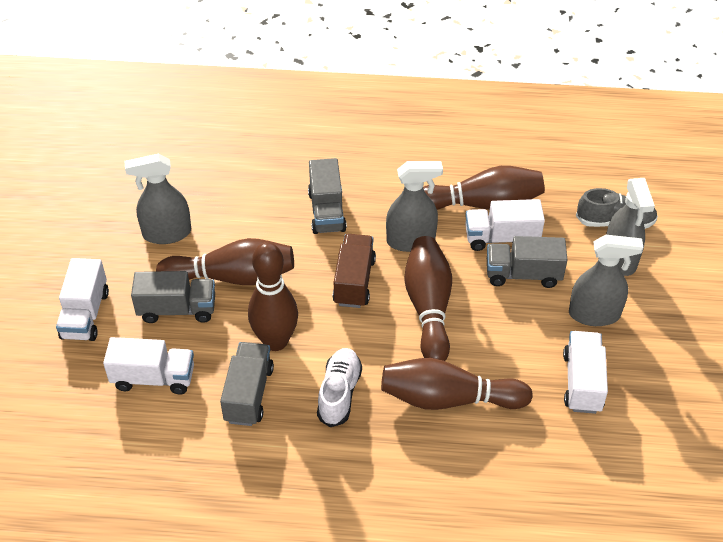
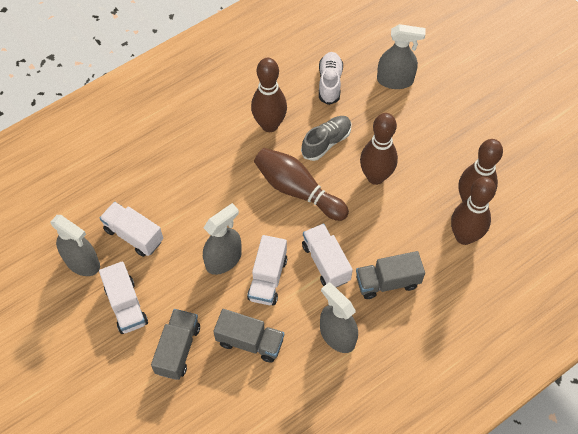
brown truck: 1 -> 0
grey truck: 4 -> 3

